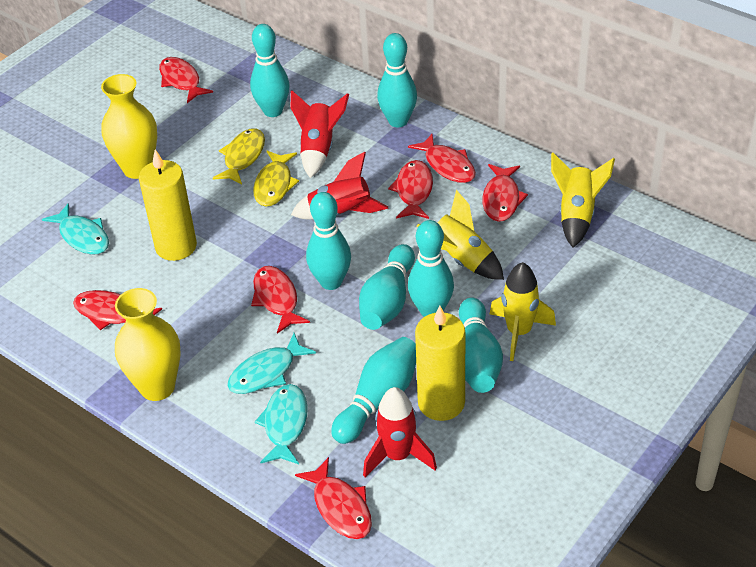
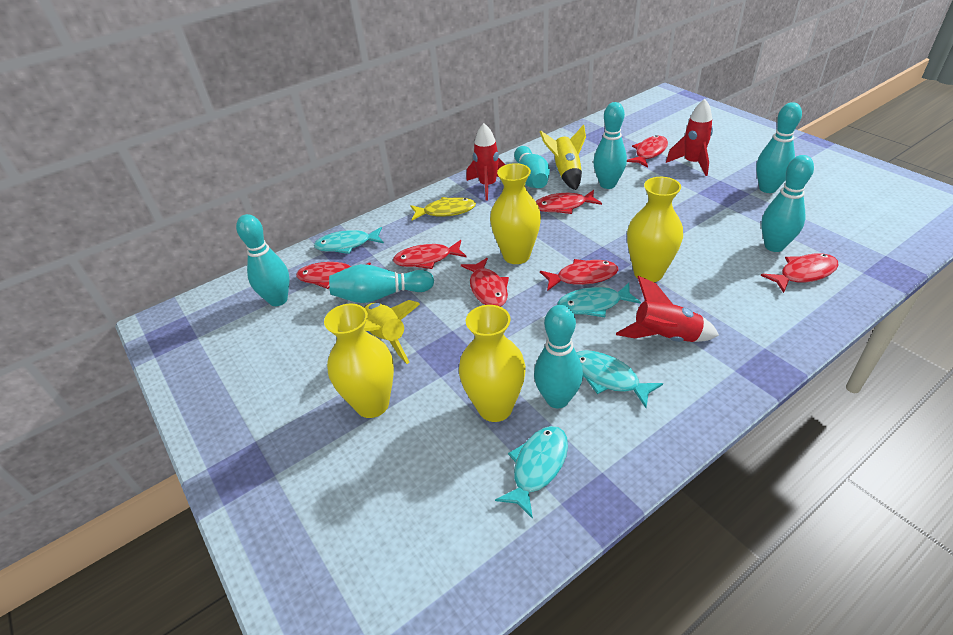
turquoise fish: 3 -> 4
yellow candle: 2 -> 0
yellow fish: 2 -> 1
yellow rocket: 3 -> 2
yellow vase: 2 -> 4

